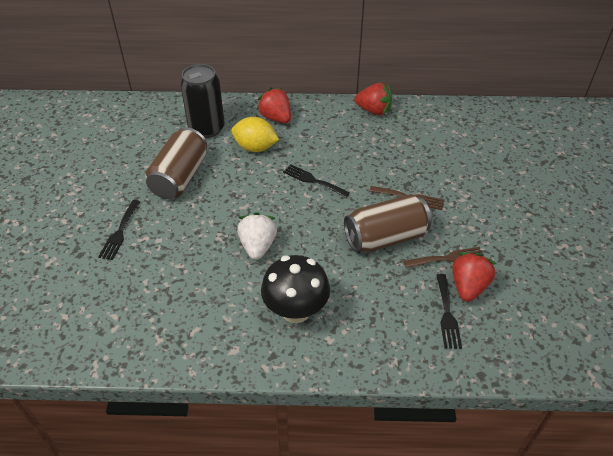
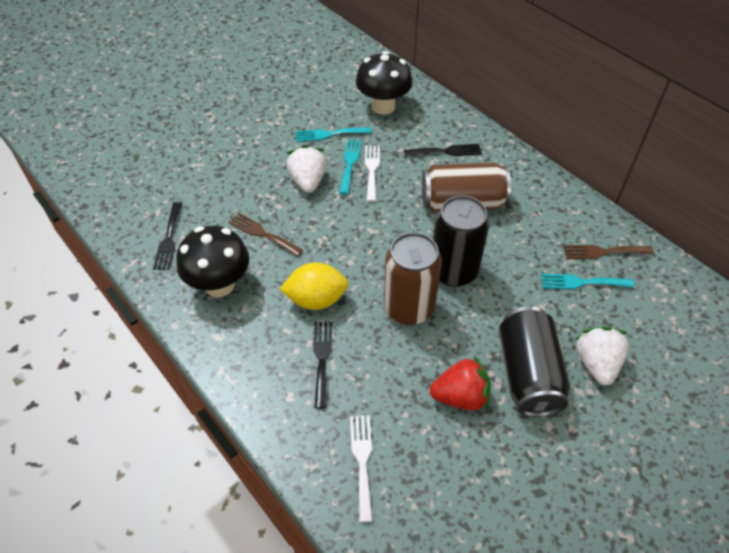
black can: 1 -> 2
black mushroom: 1 -> 2
red strawberry: 3 -> 1
turquoise fork: 0 -> 3
white fork: 0 -> 2
white strawberry: 1 -> 2

